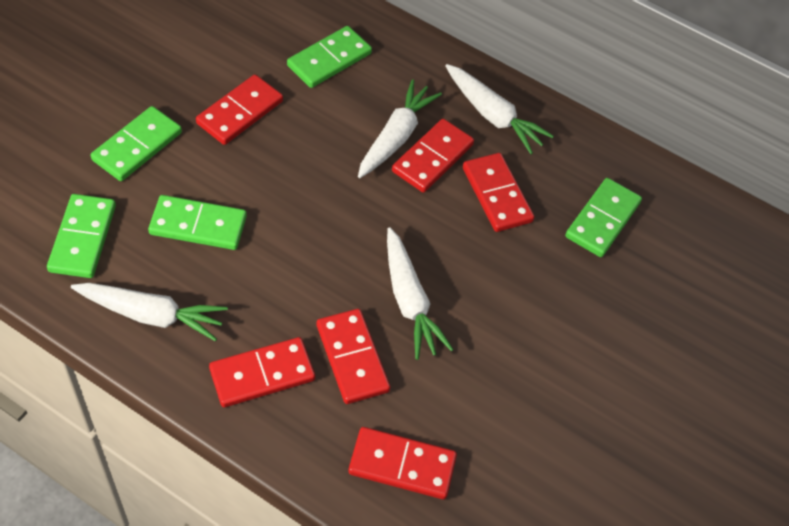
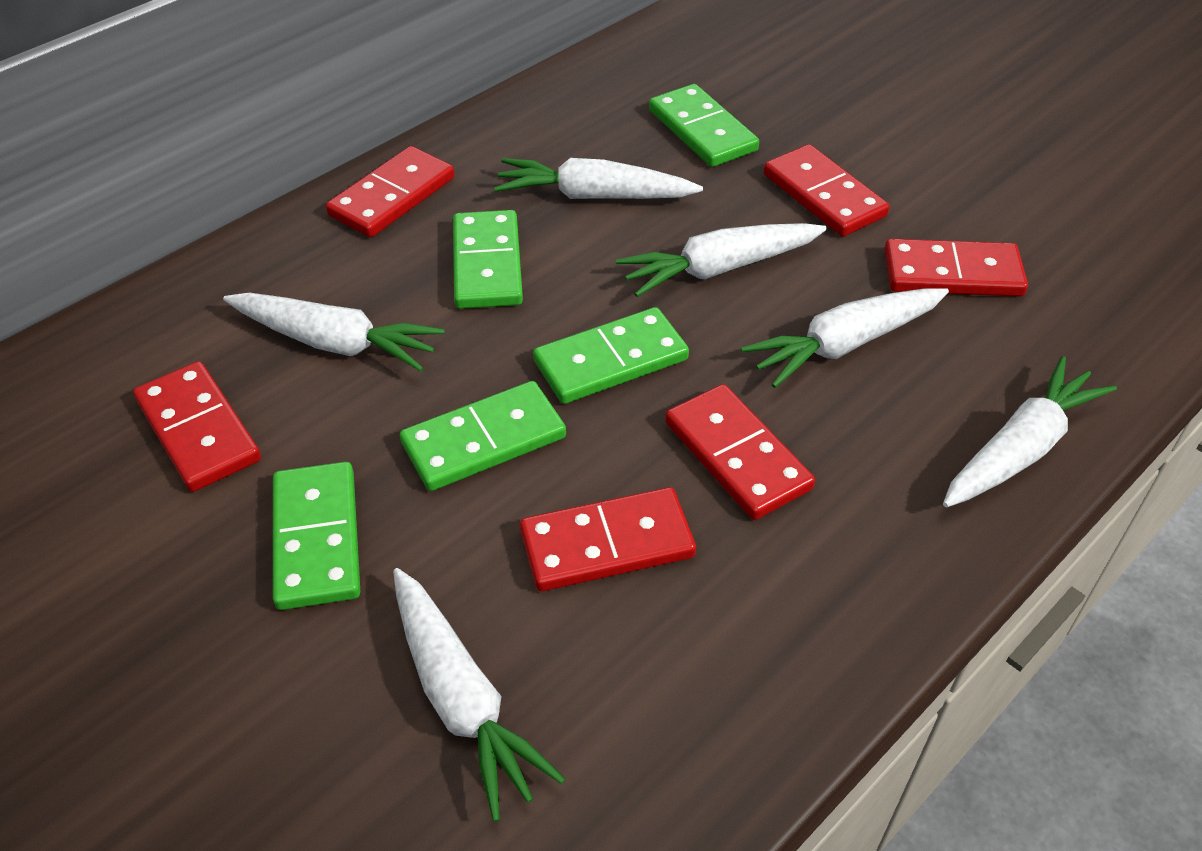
white carrot: 4 -> 6

